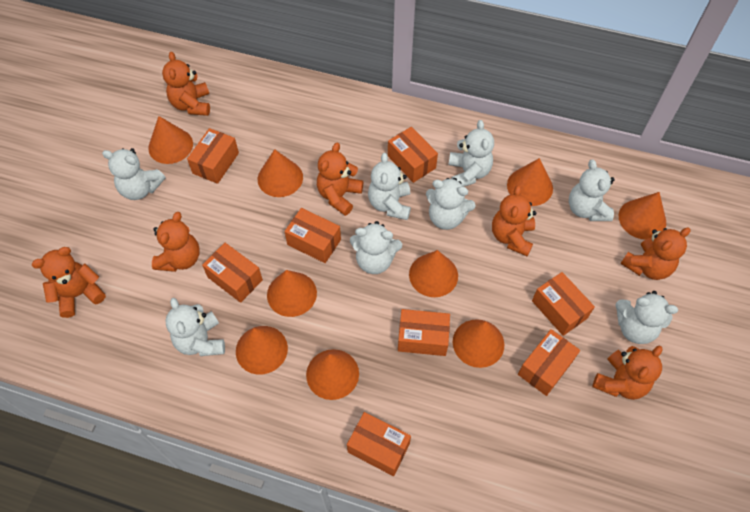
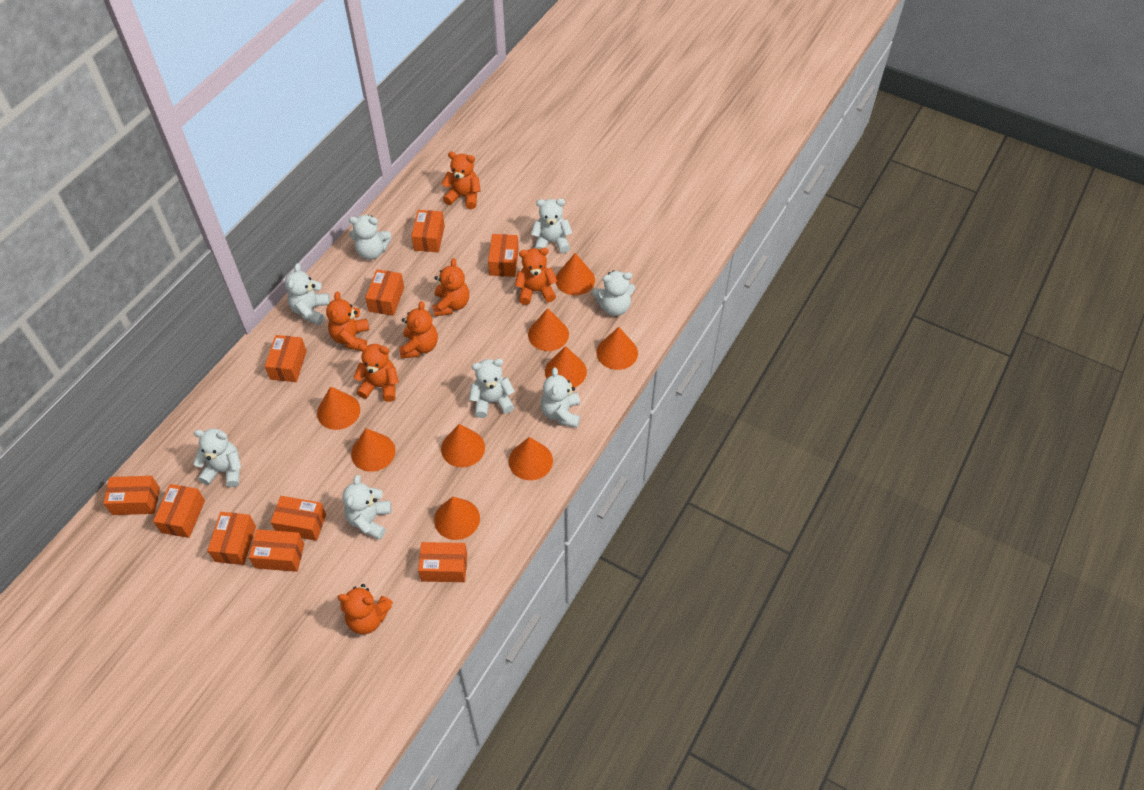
orange box: 8 -> 10

